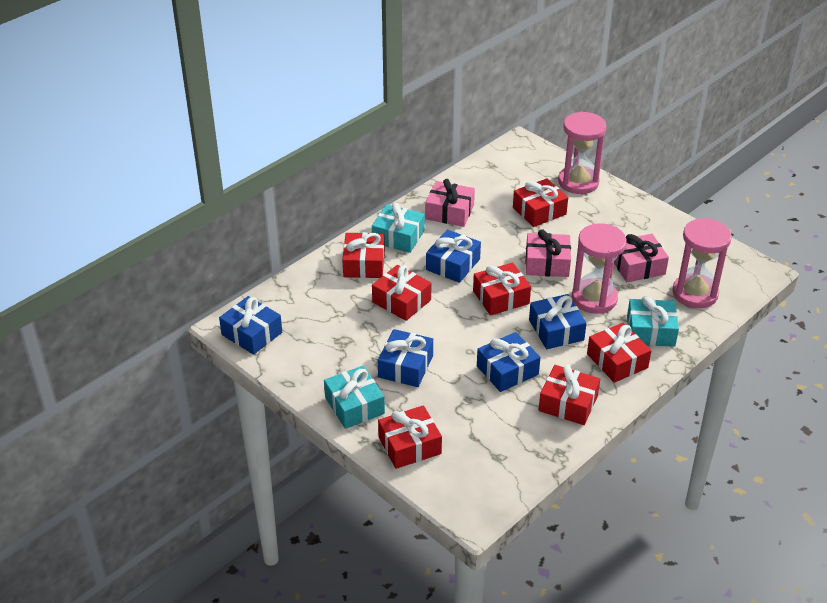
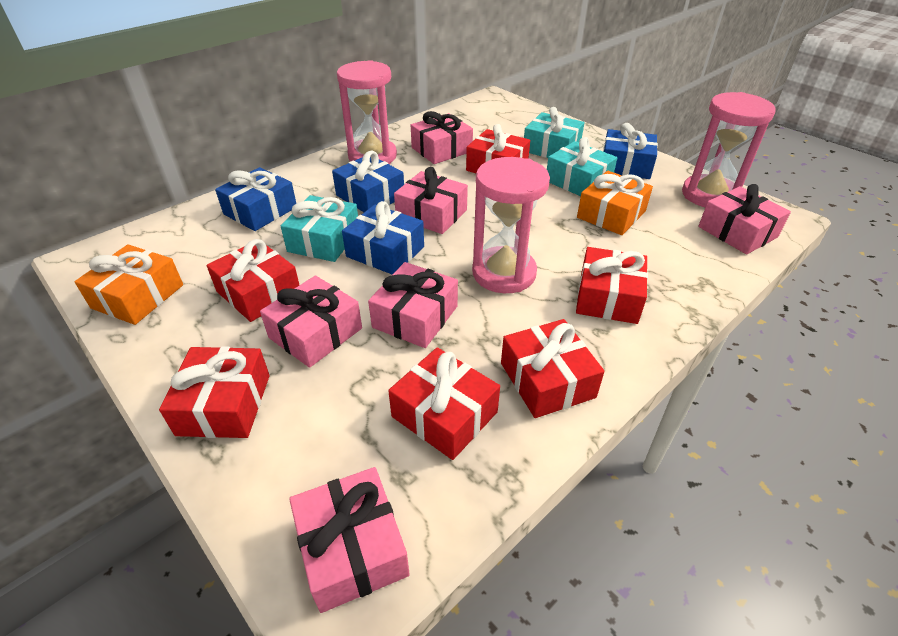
blue gift: 5 -> 4
orange gift: 0 -> 2
pink gift: 3 -> 6
red gift: 7 -> 6

